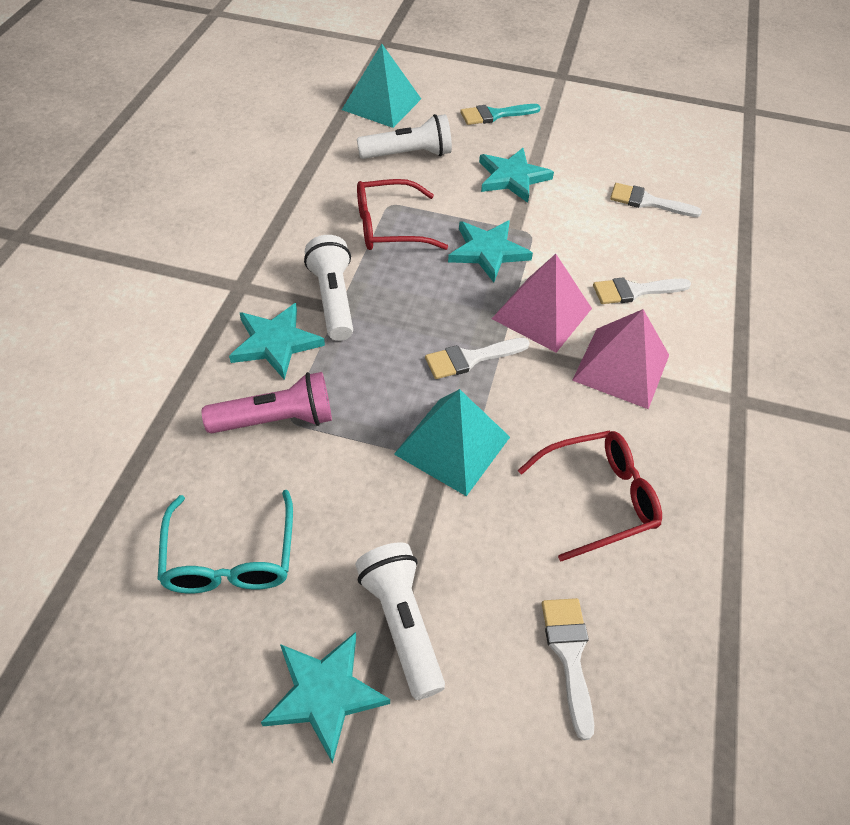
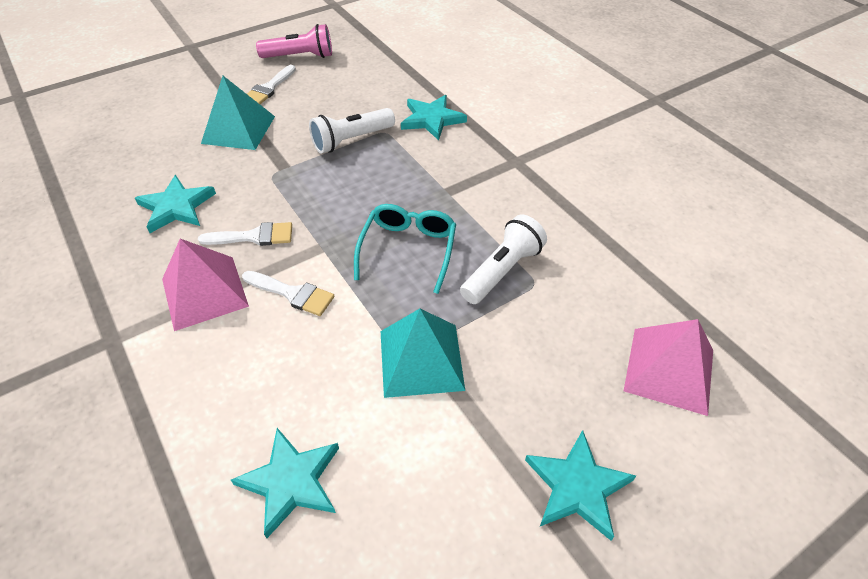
red glasses: 2 -> 0
turquoise brush: 1 -> 0
white brush: 4 -> 3
white flashlight: 3 -> 2

